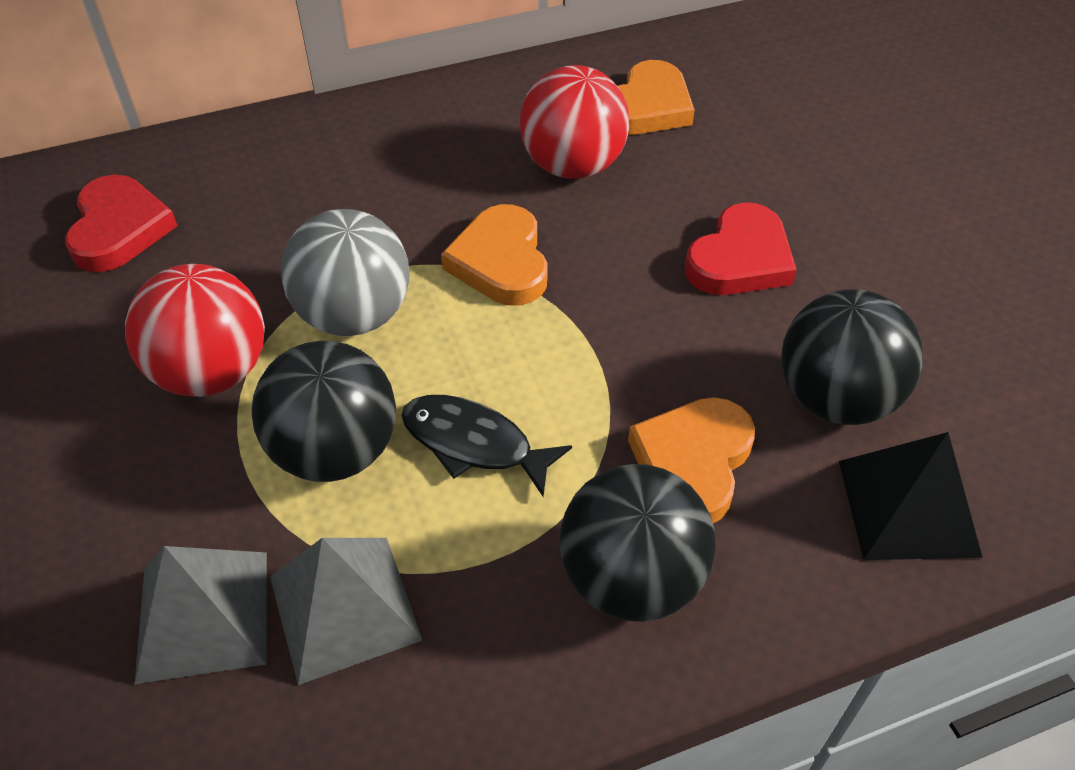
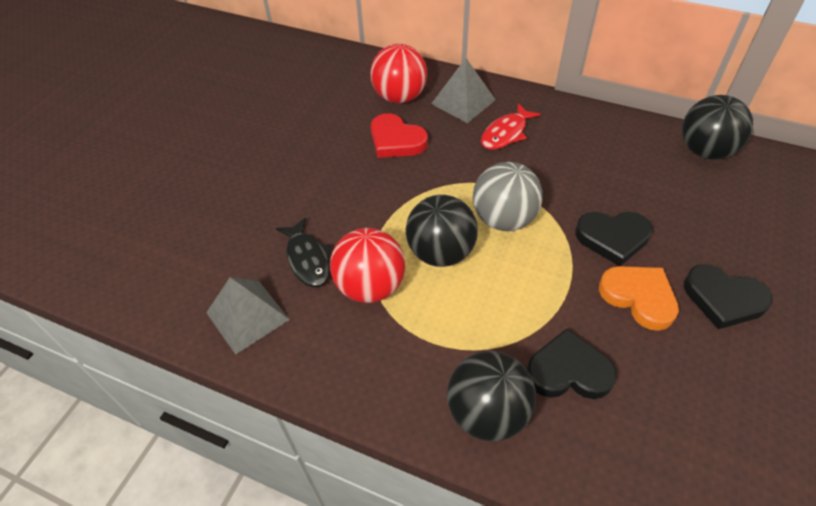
black heart: 0 -> 3
black pyramid: 1 -> 0
orange heart: 3 -> 1
red fish: 0 -> 1
red heart: 2 -> 1

